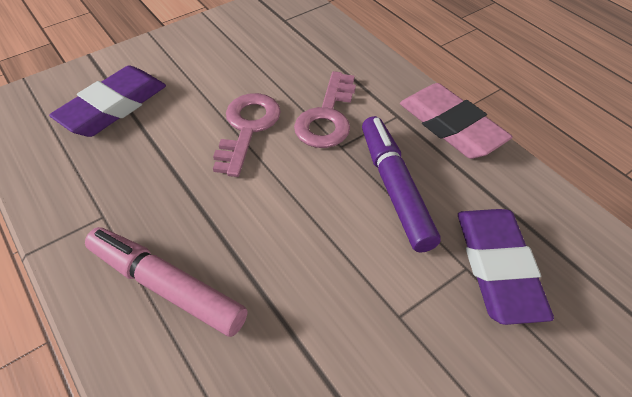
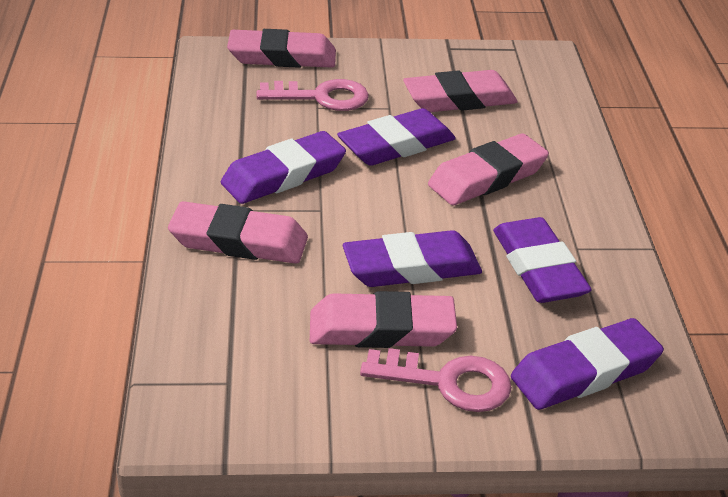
pink eraser: 1 -> 5
pink marker: 1 -> 0
purple eraser: 2 -> 5
purple marker: 1 -> 0

